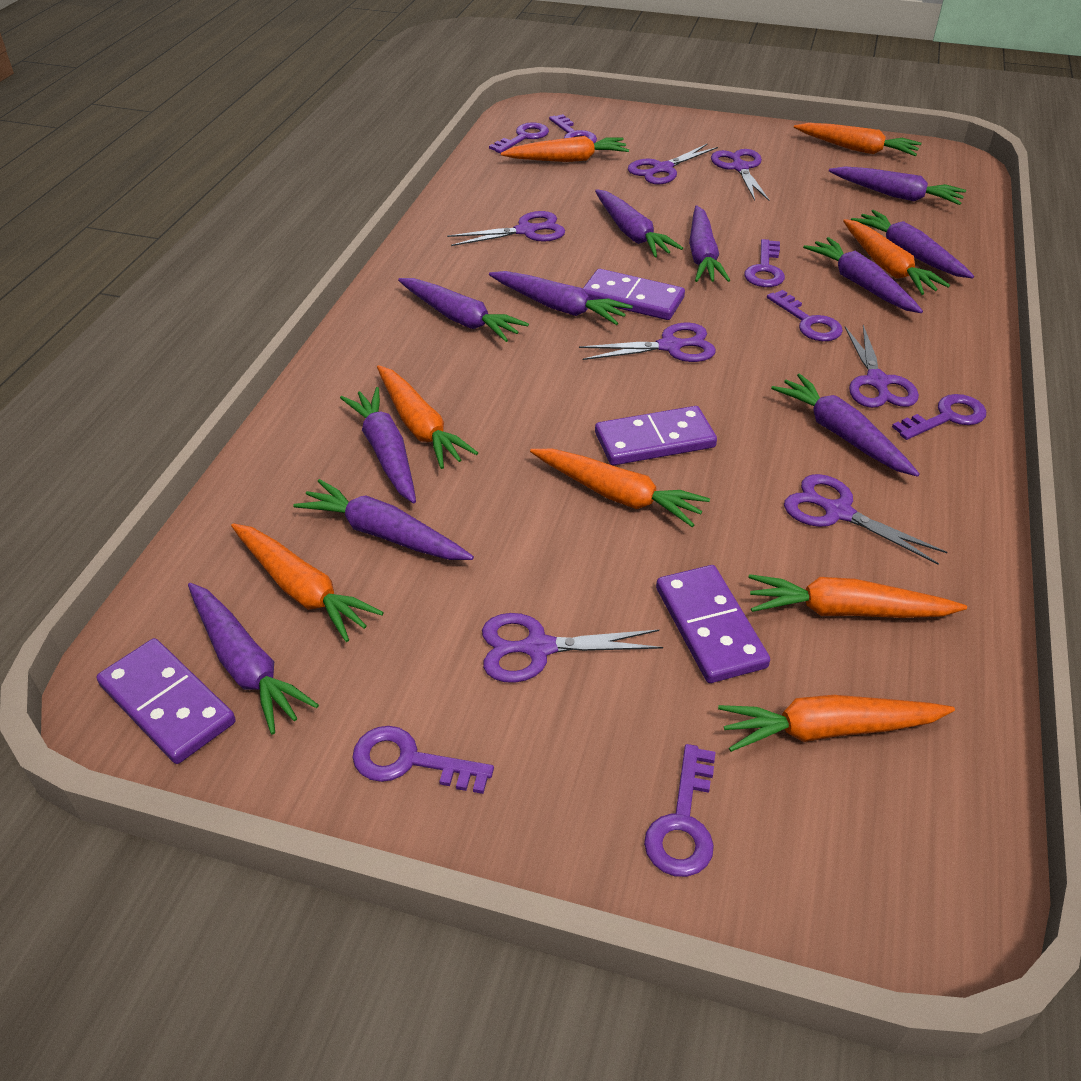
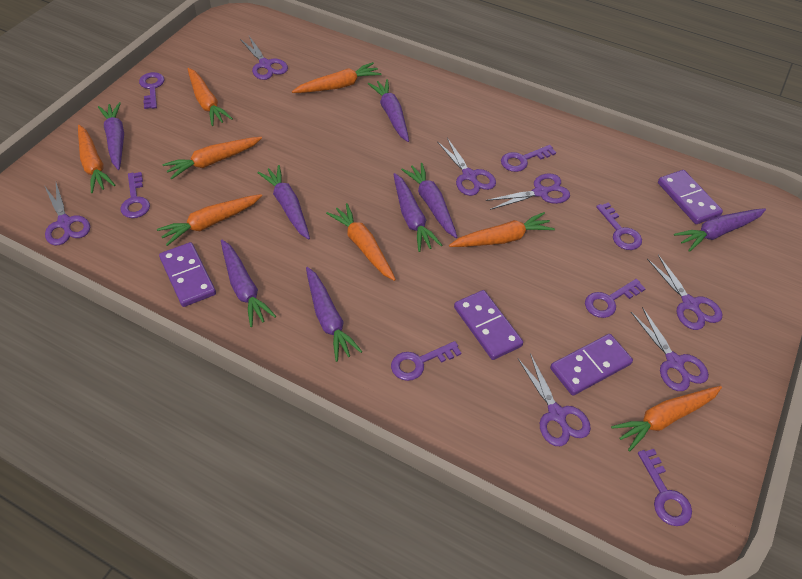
purple carrot: 11 -> 8

